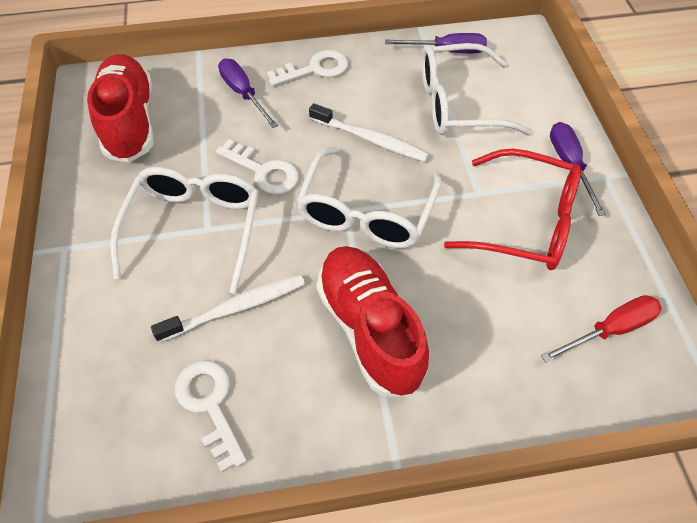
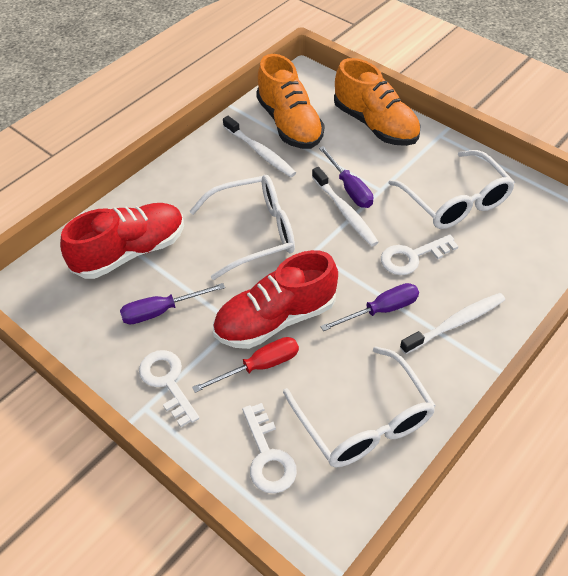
orange shoe: 0 -> 2
red glasses: 1 -> 0
white toothbrush: 2 -> 3

